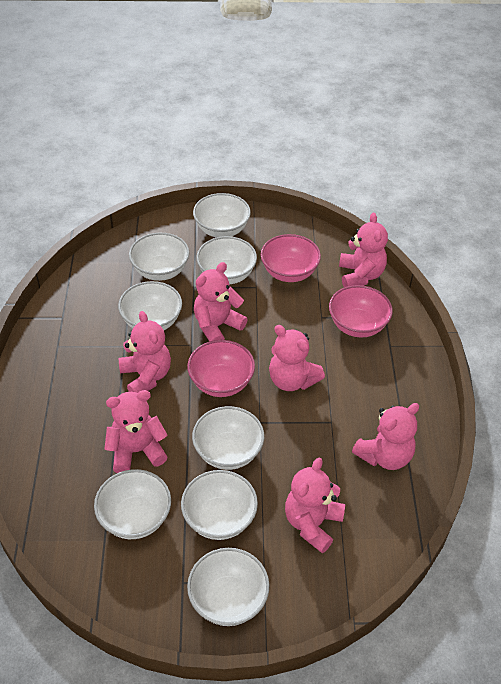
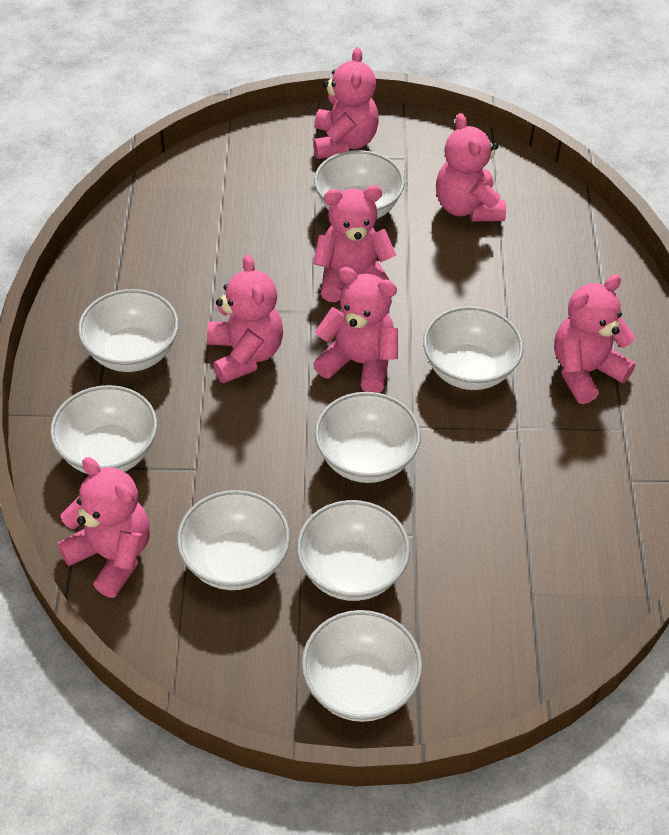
pink bowl: 3 -> 0

